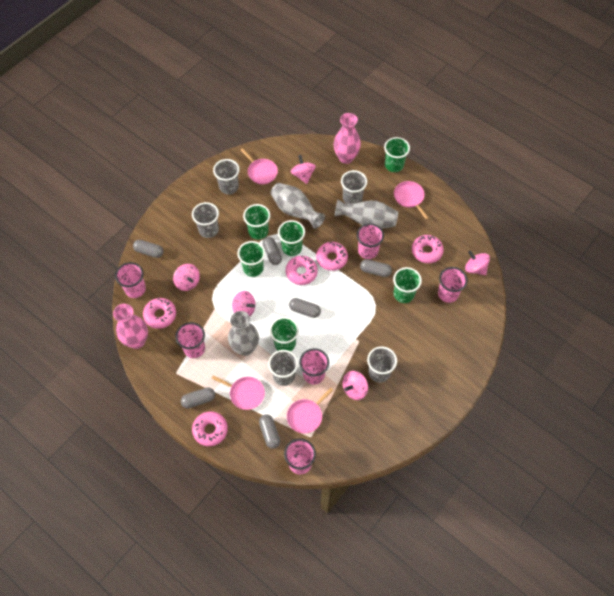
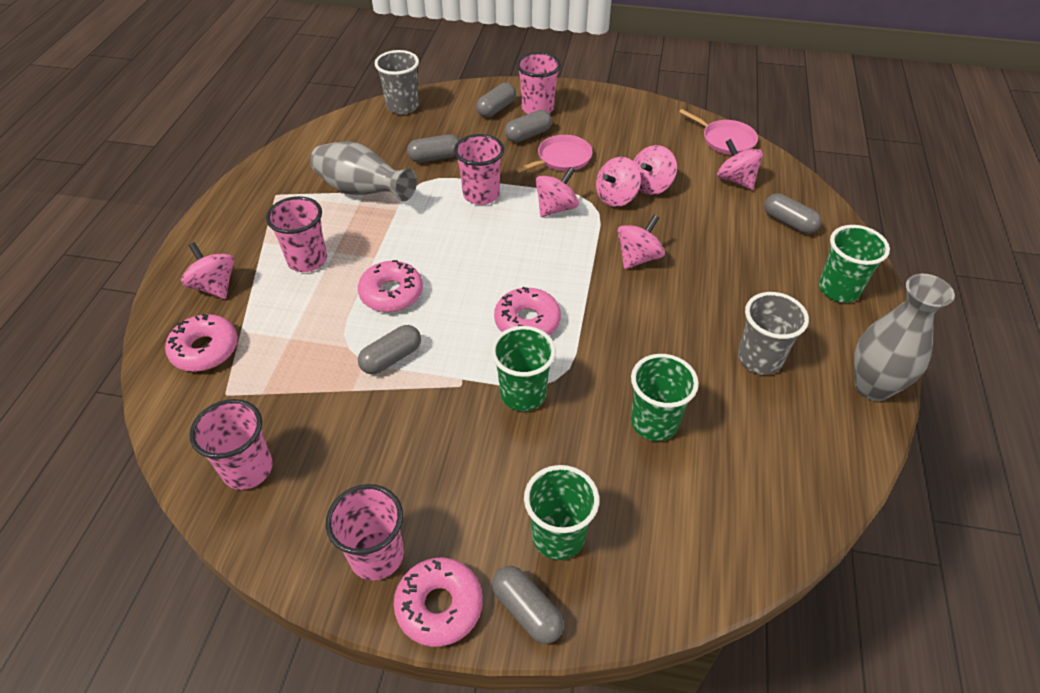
green cup: 6 -> 4
grey cup: 5 -> 2
grey vase: 3 -> 2
pink cup: 6 -> 5
pink donut: 5 -> 4
pink pan: 4 -> 2
pink spinning top: 5 -> 6
pink vase: 2 -> 0

